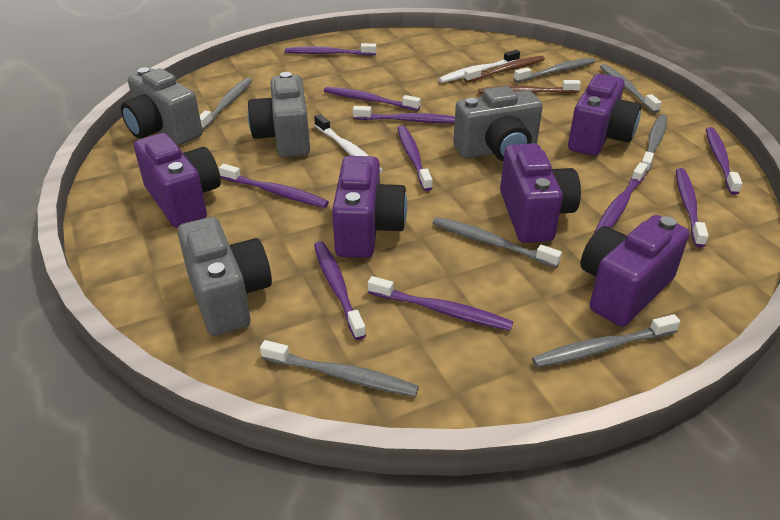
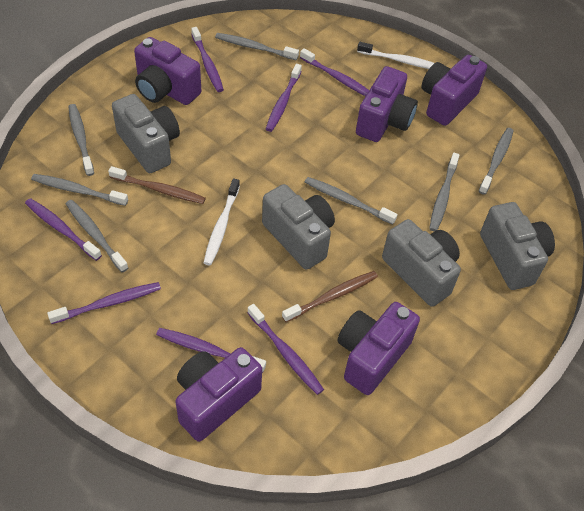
purple toothbrush: 10 -> 7

